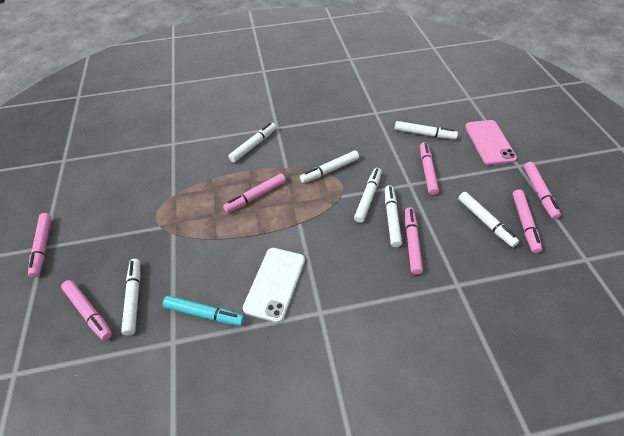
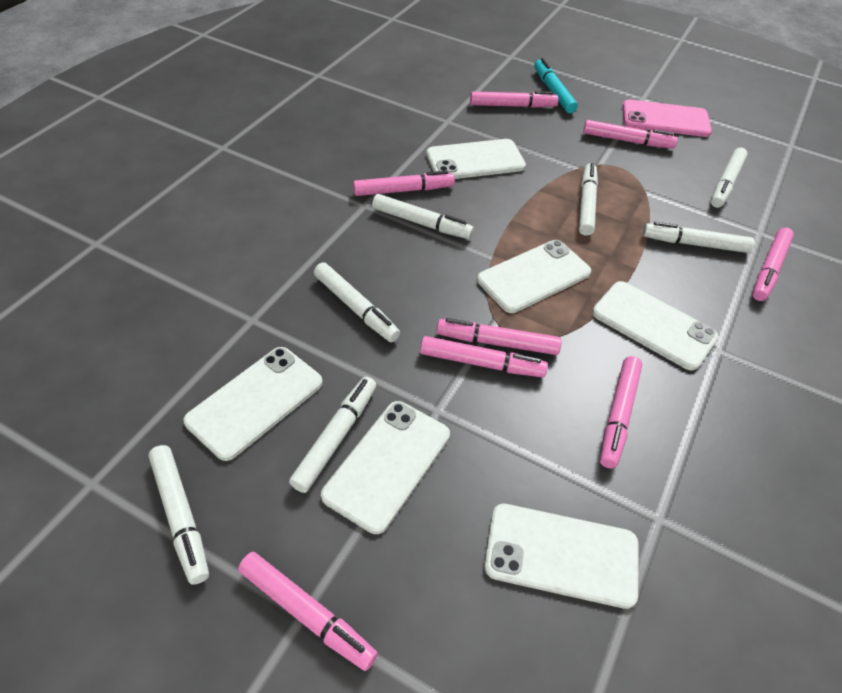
pink marker: 7 -> 8
white phone: 1 -> 6

